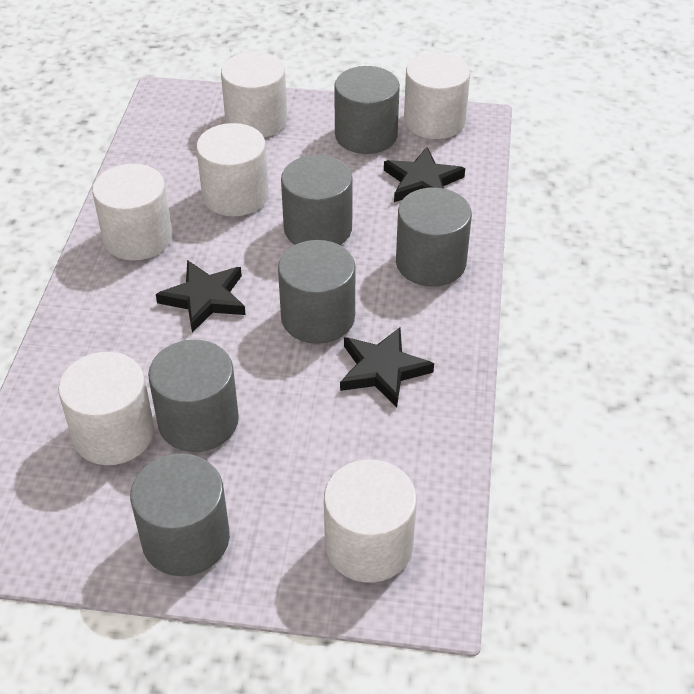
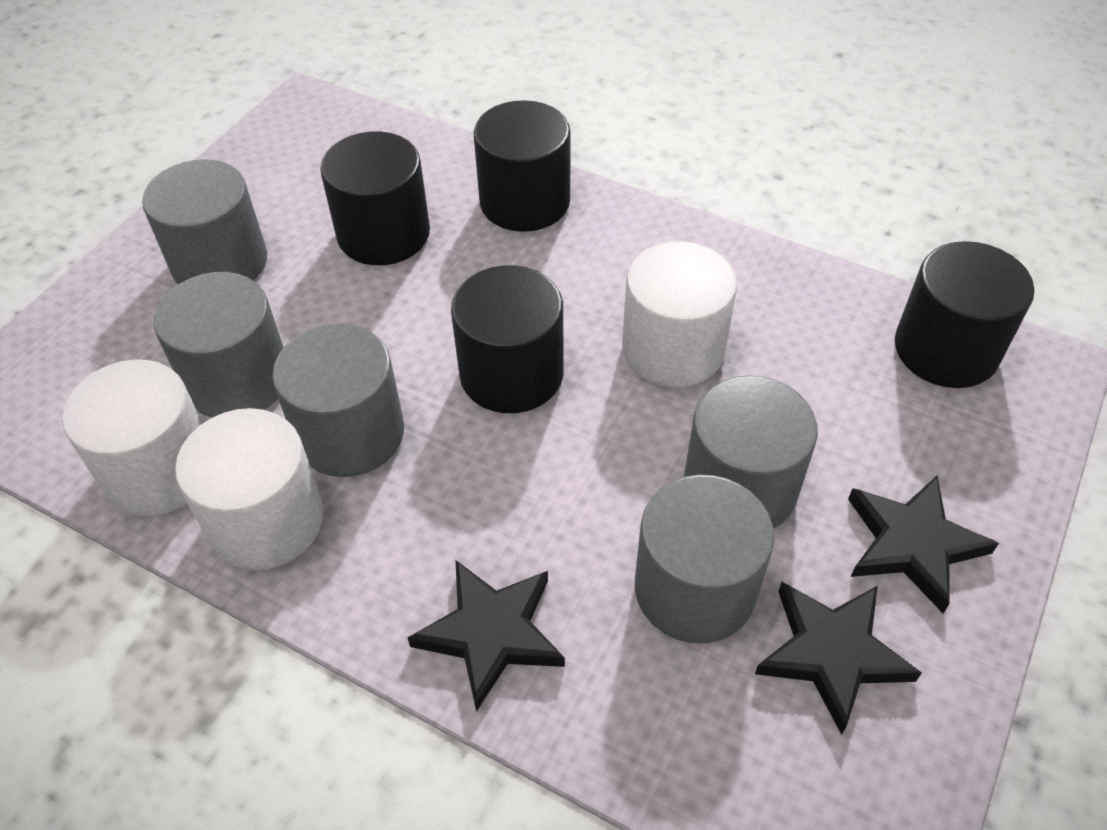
black cylinder: 0 -> 4
grey cylinder: 6 -> 5
white cylinder: 6 -> 3

